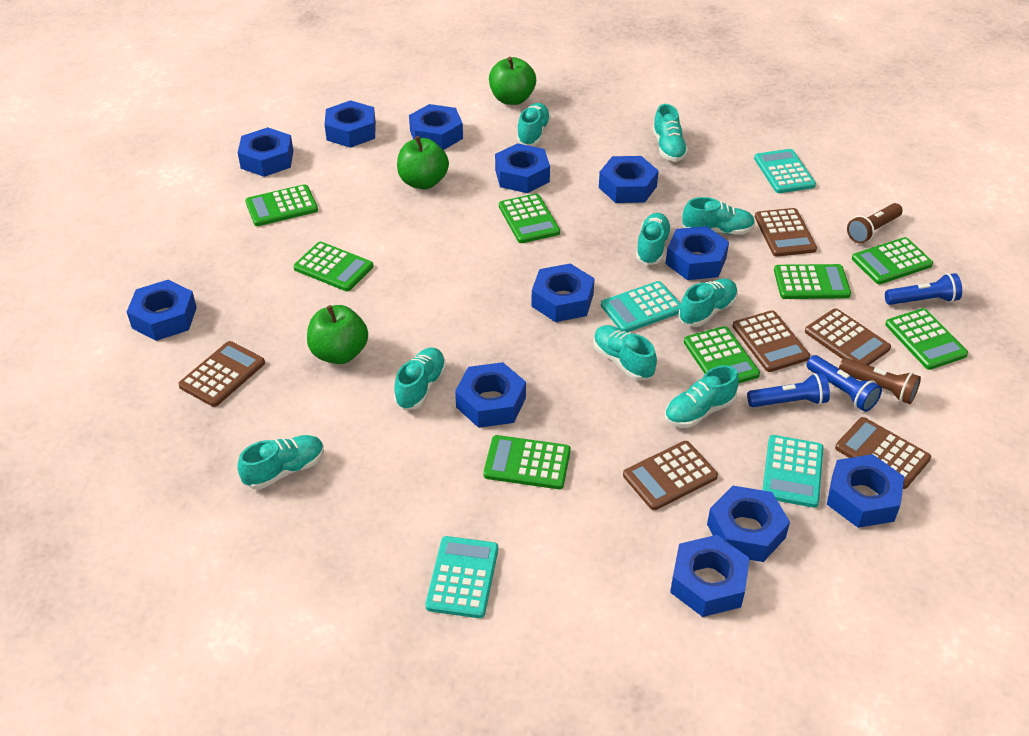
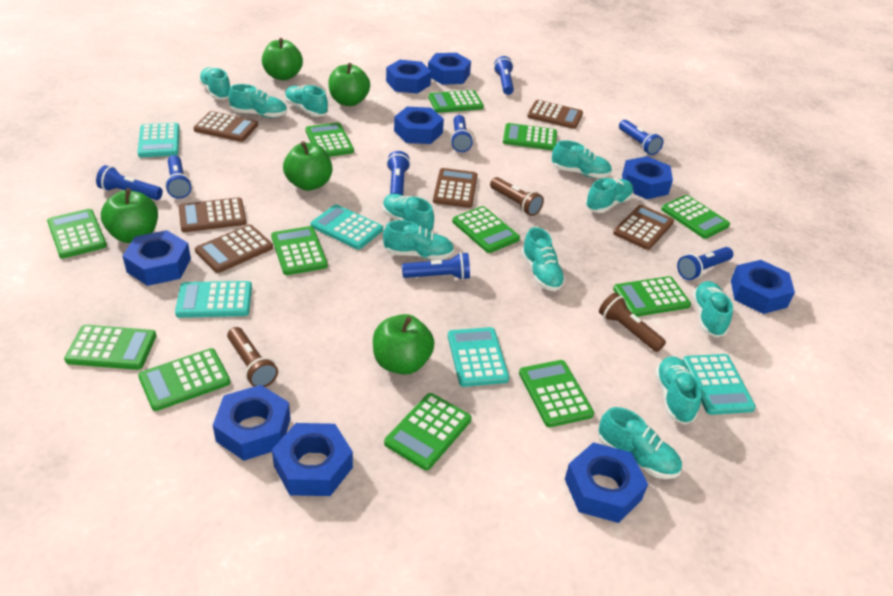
blue flashlight: 3 -> 8
blue nut: 12 -> 9
brown flashlight: 2 -> 3
green apple: 3 -> 5
green calculator: 8 -> 12
turquoise calculator: 4 -> 5
turquoise shoe: 9 -> 11

